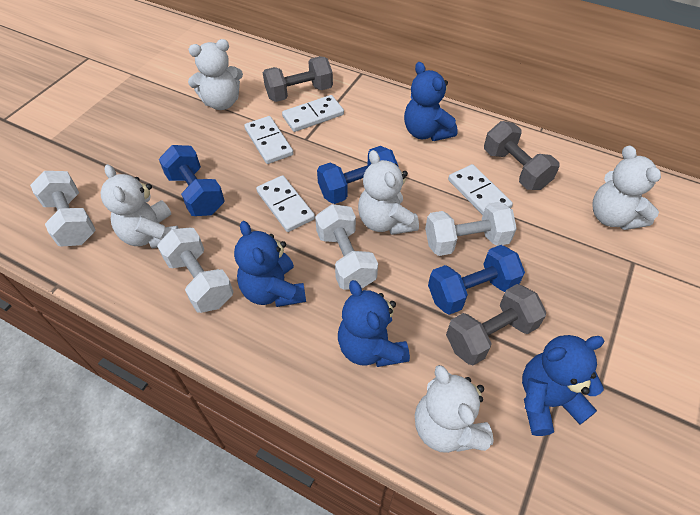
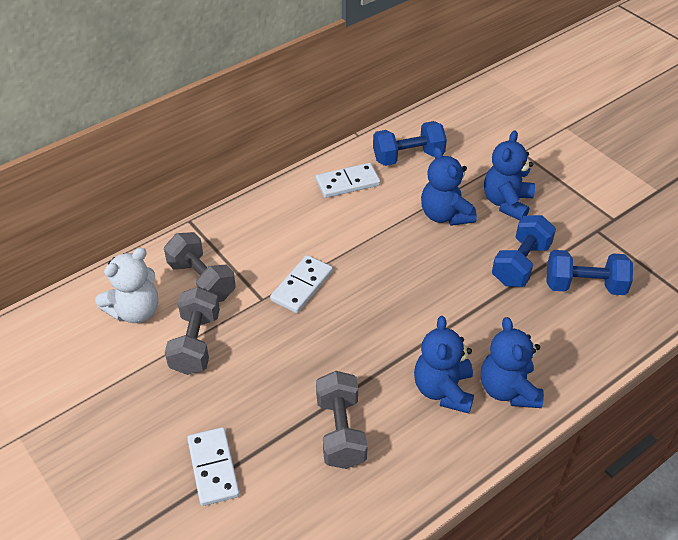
white domino: 4 -> 3
white dumbbell: 4 -> 0
white teddy bear: 5 -> 1

